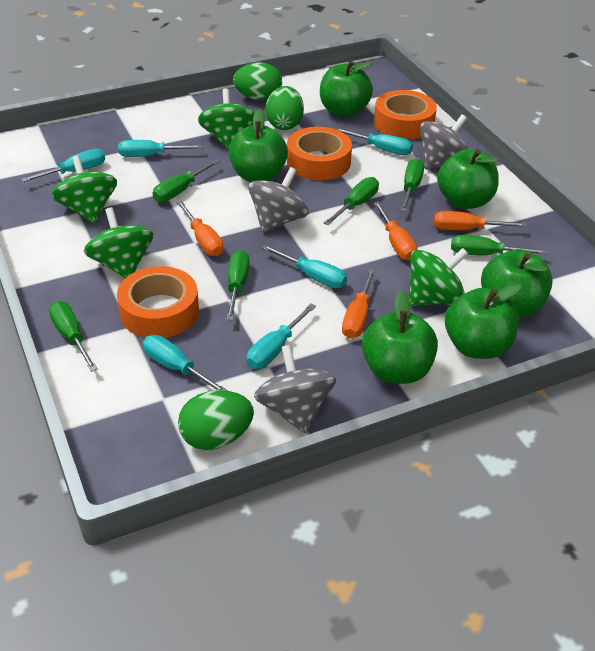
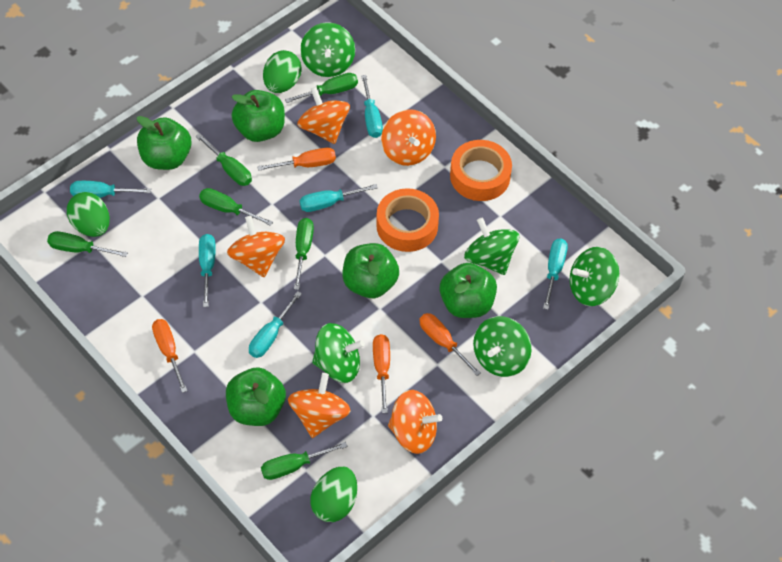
green apple: 6 -> 5
green spinning top: 4 -> 5
grey spinning top: 3 -> 0
orange spinning top: 0 -> 5
orange tape: 3 -> 2

